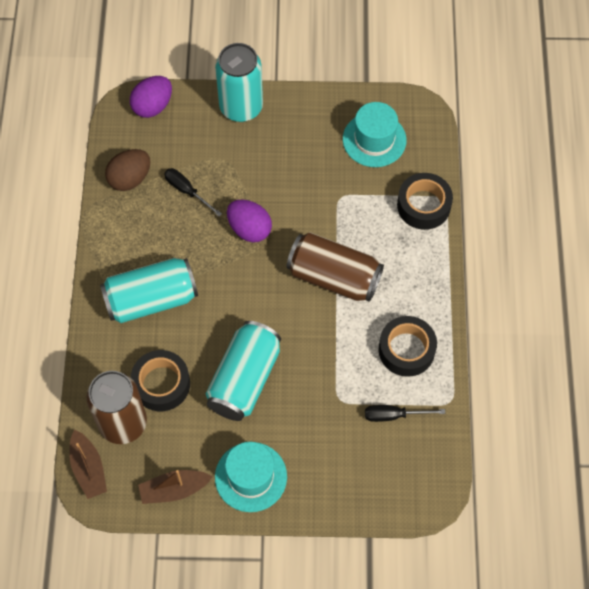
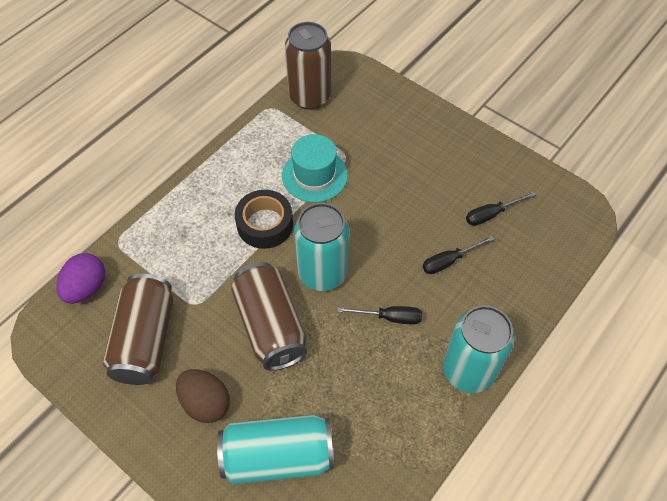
black screwdriver: 2 -> 3
black tape: 3 -> 1
brown boat: 2 -> 0
brown can: 2 -> 3
purple egg: 2 -> 1
turquoise hat: 2 -> 1

